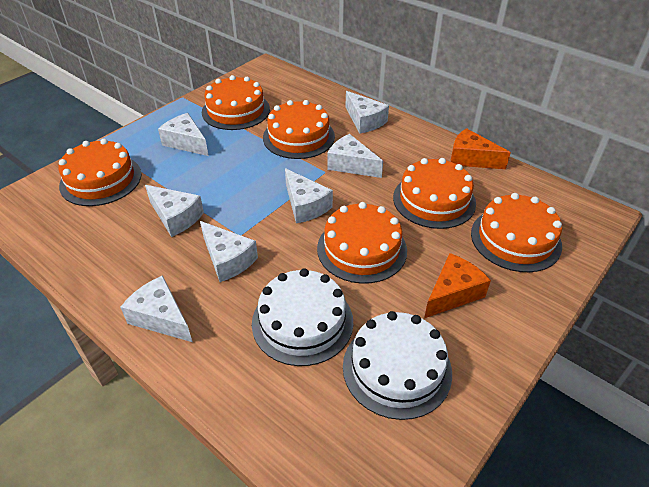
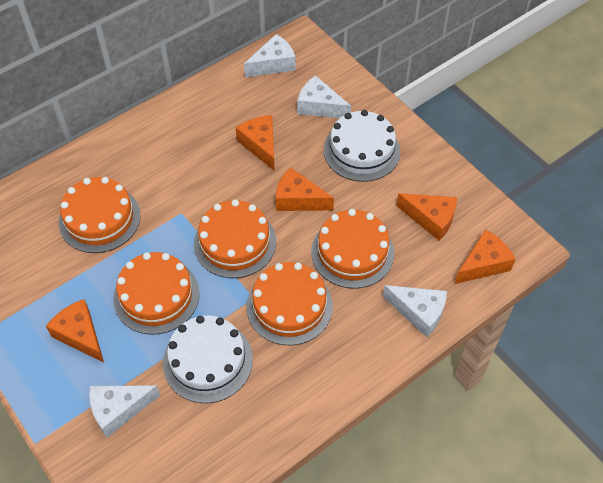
orange cake: 6 -> 5
orange cheese: 2 -> 5
white cheese: 7 -> 4

